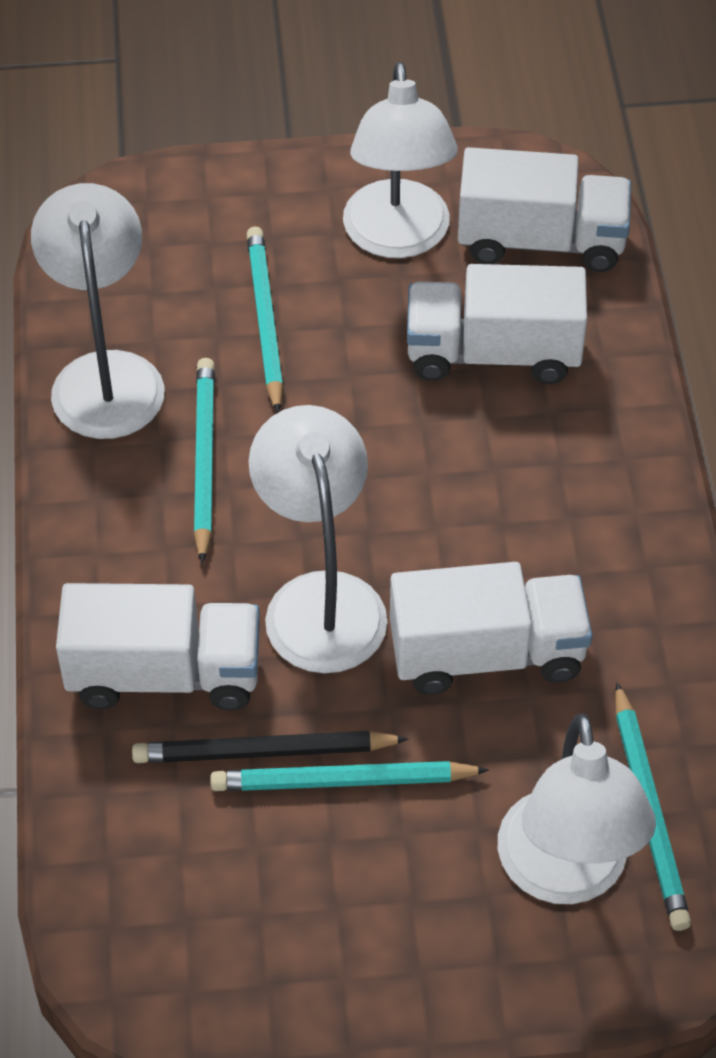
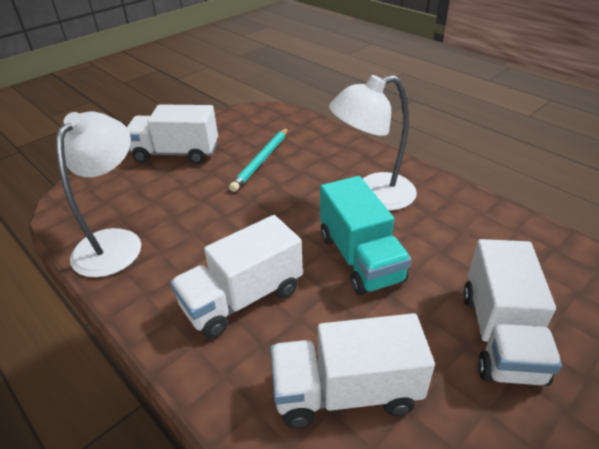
black pencil: 1 -> 0
turquoise pencil: 4 -> 1
turquoise truck: 0 -> 1
white lamp: 4 -> 2

